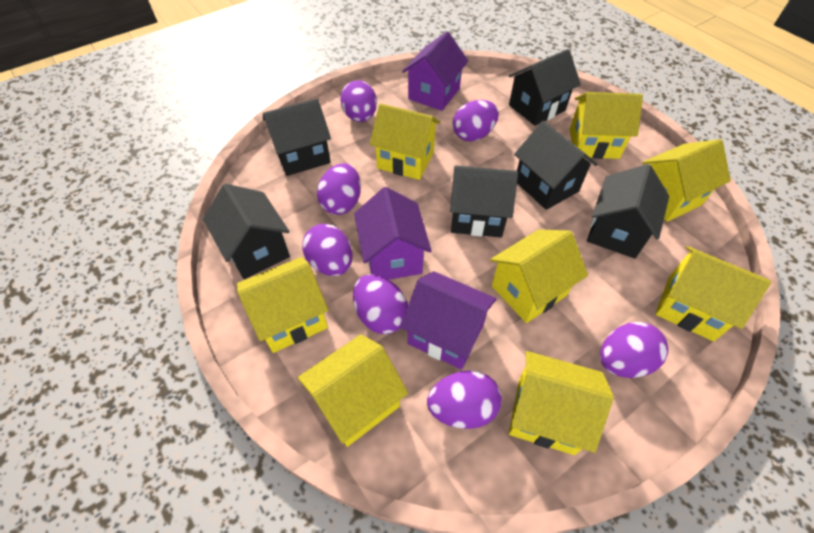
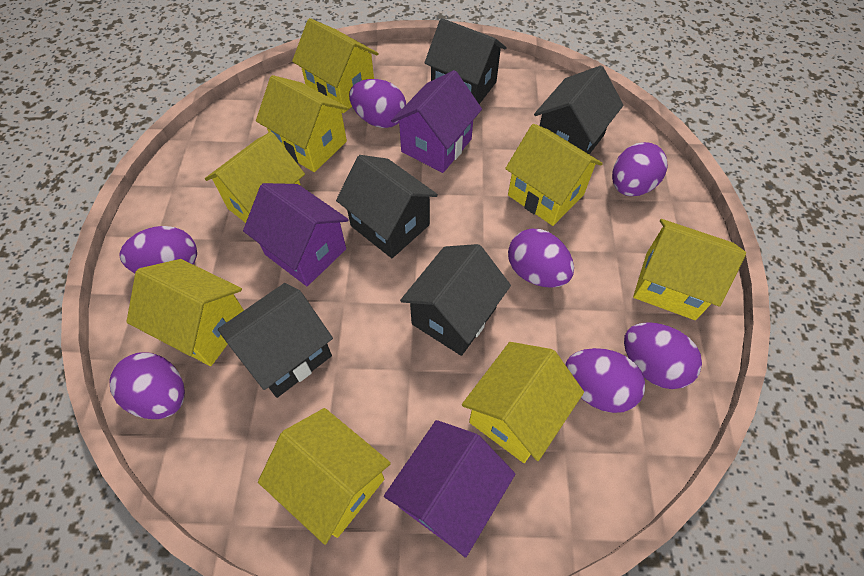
black house: 6 -> 5

